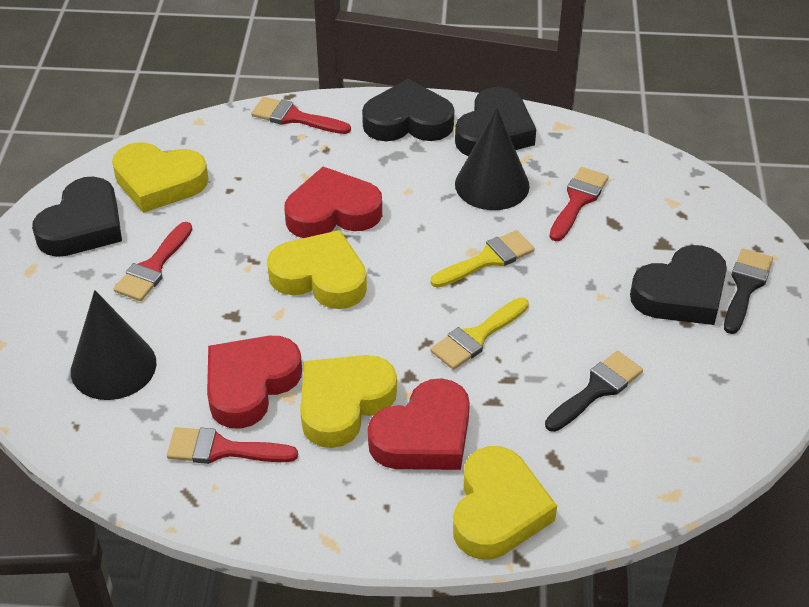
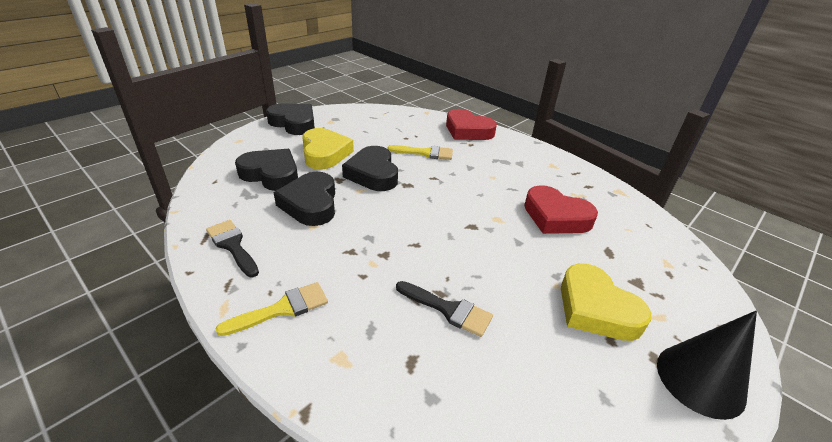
black cone: 2 -> 1
red brush: 4 -> 0
red heart: 3 -> 2
yellow heart: 4 -> 2

